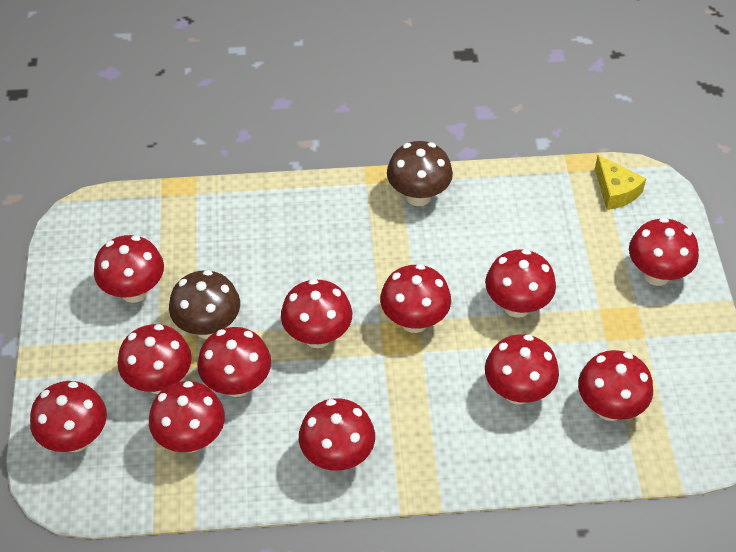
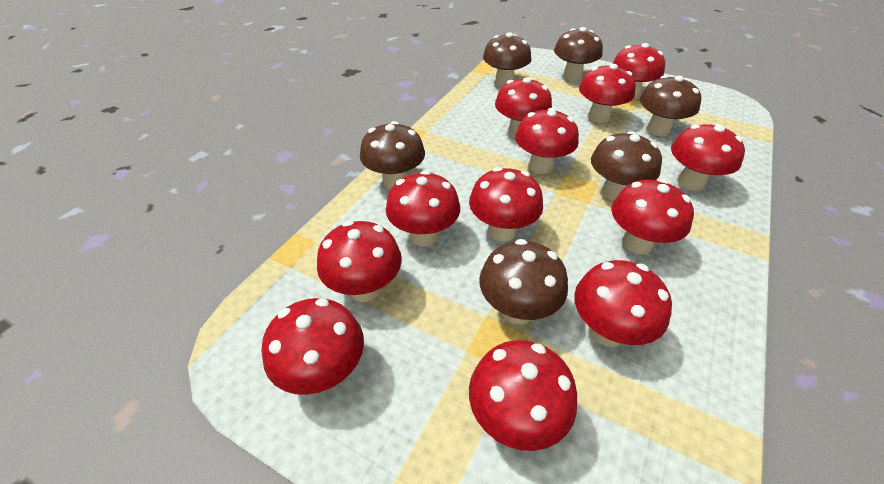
brown mushroom: 2 -> 6
yellow cheese: 1 -> 0

